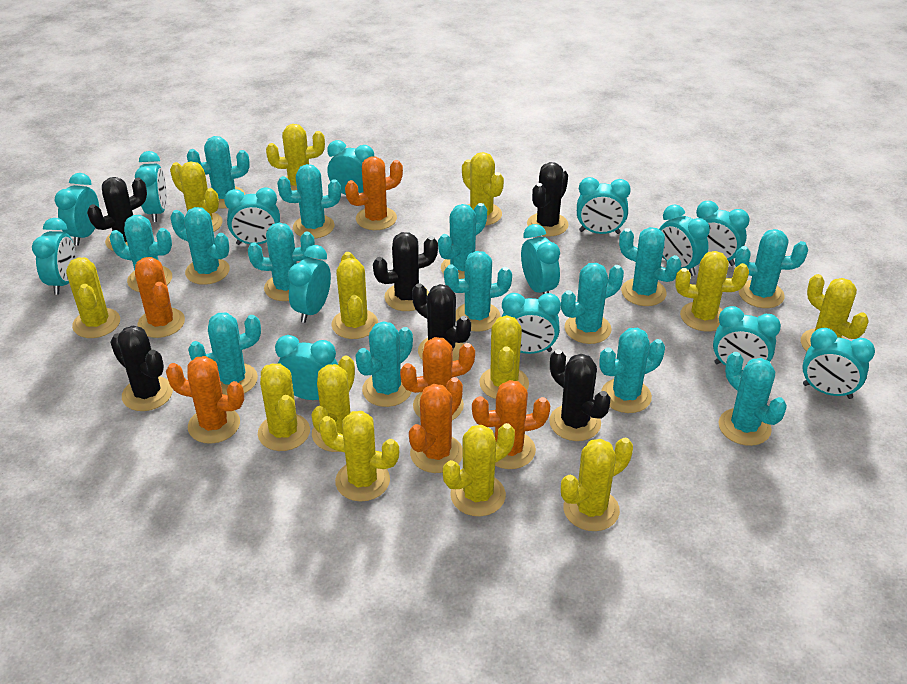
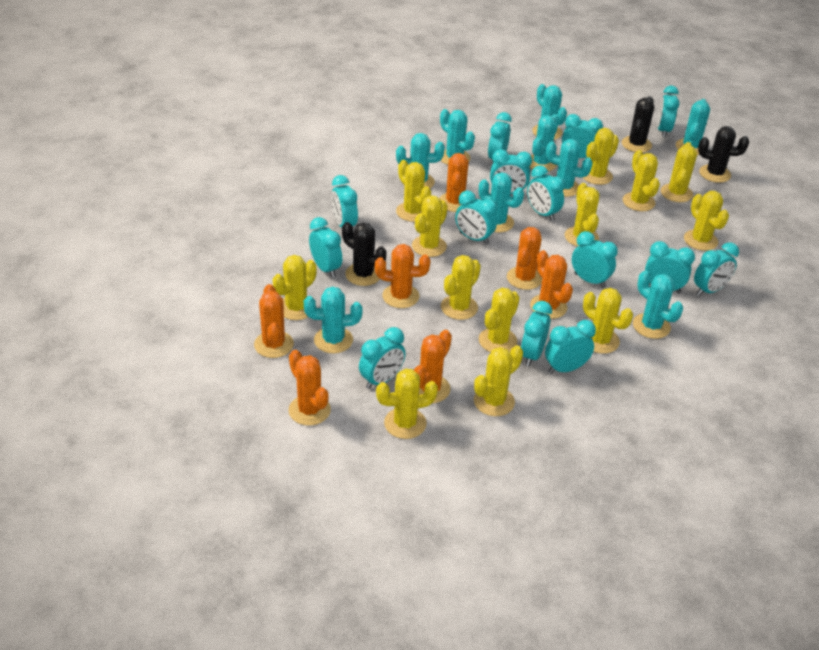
black cactus: 6 -> 3
orange cactus: 6 -> 7
turquoise cactus: 14 -> 9

